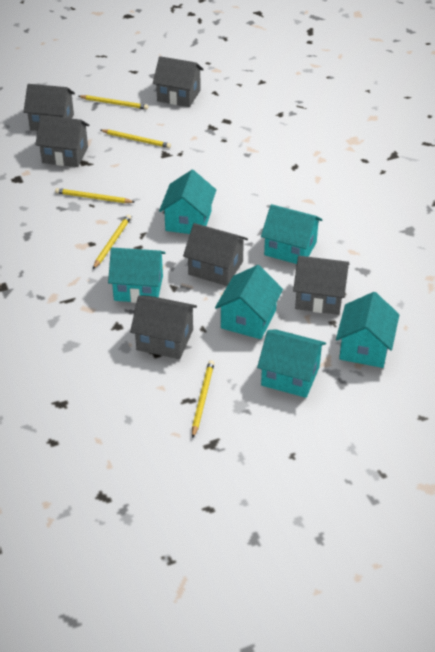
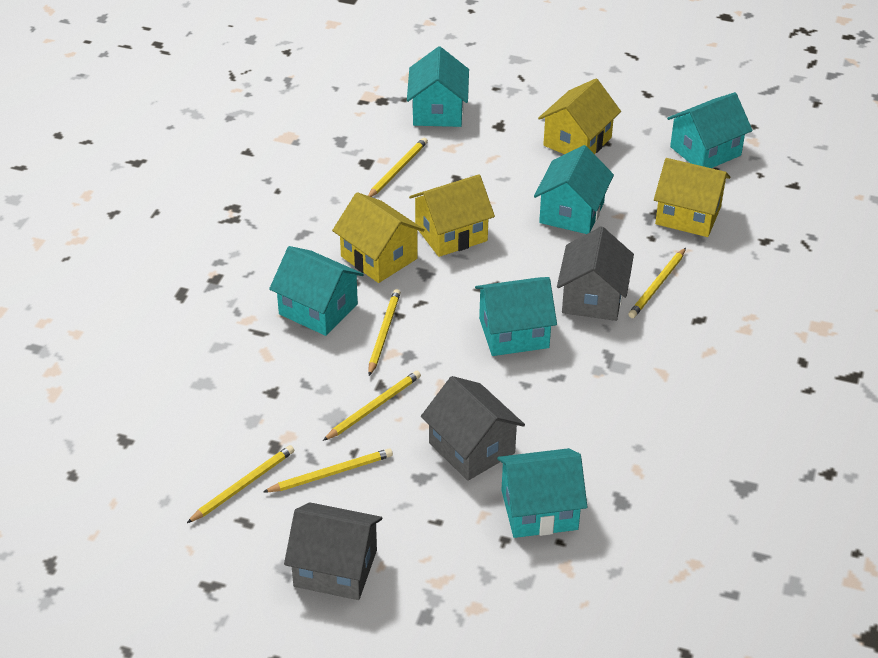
grey house: 6 -> 3
yellow house: 0 -> 4
yellow pencil: 5 -> 6

